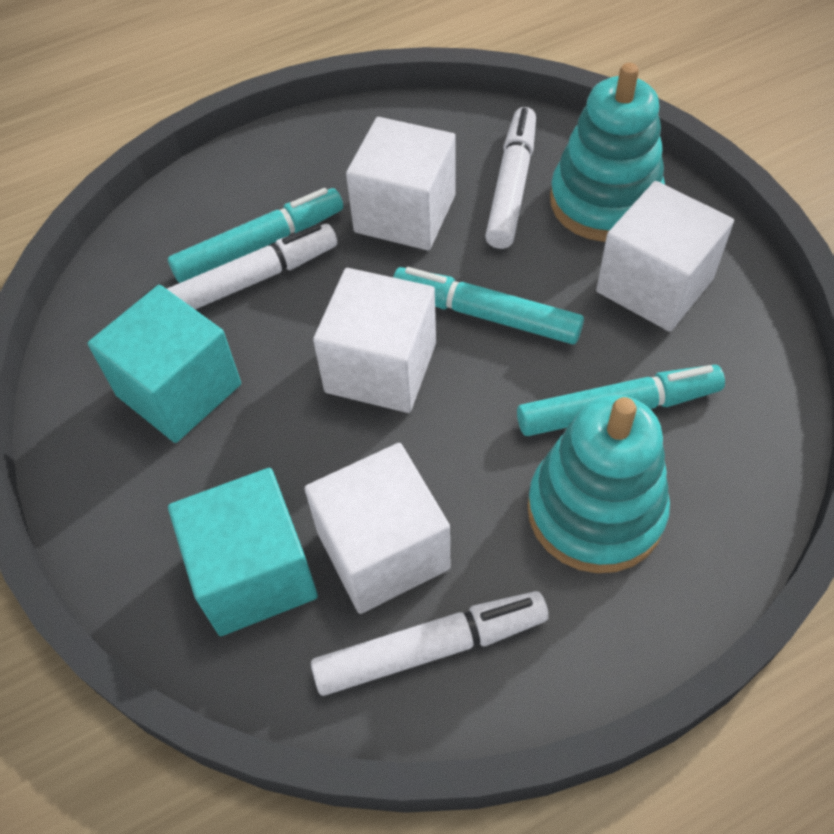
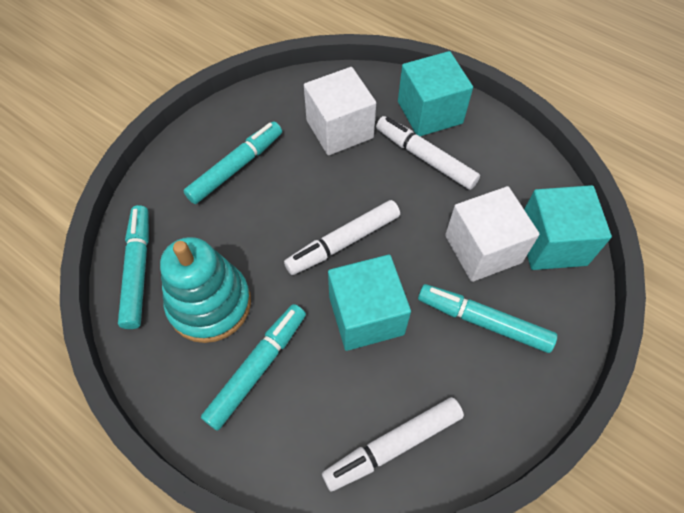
turquoise cube: 2 -> 3
turquoise marker: 3 -> 4
turquoise stacking toy: 2 -> 1
white cube: 4 -> 2

